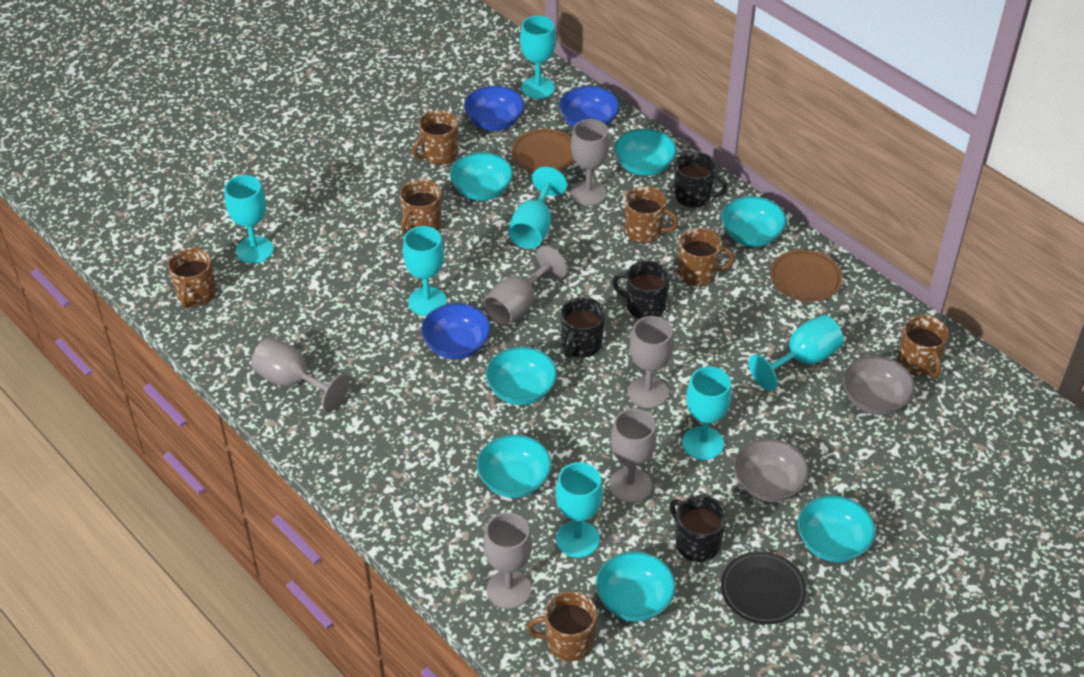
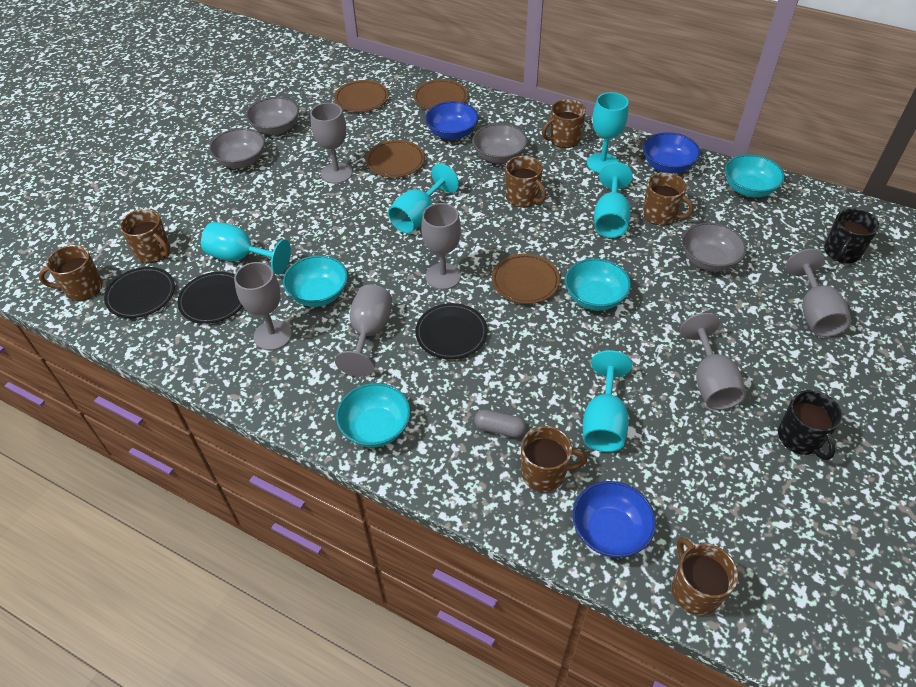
black mug: 4 -> 2
black plate: 1 -> 3
brown plate: 2 -> 4
grey bowl: 2 -> 4
grey capsule: 0 -> 1
turquoise bowl: 7 -> 4
turquoise goblet: 7 -> 5

